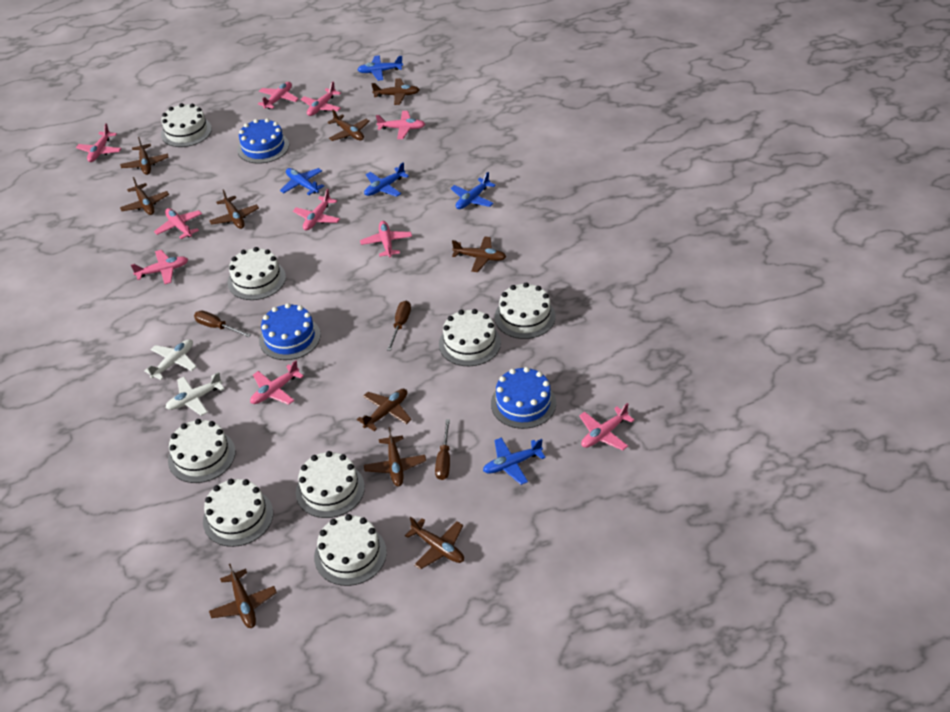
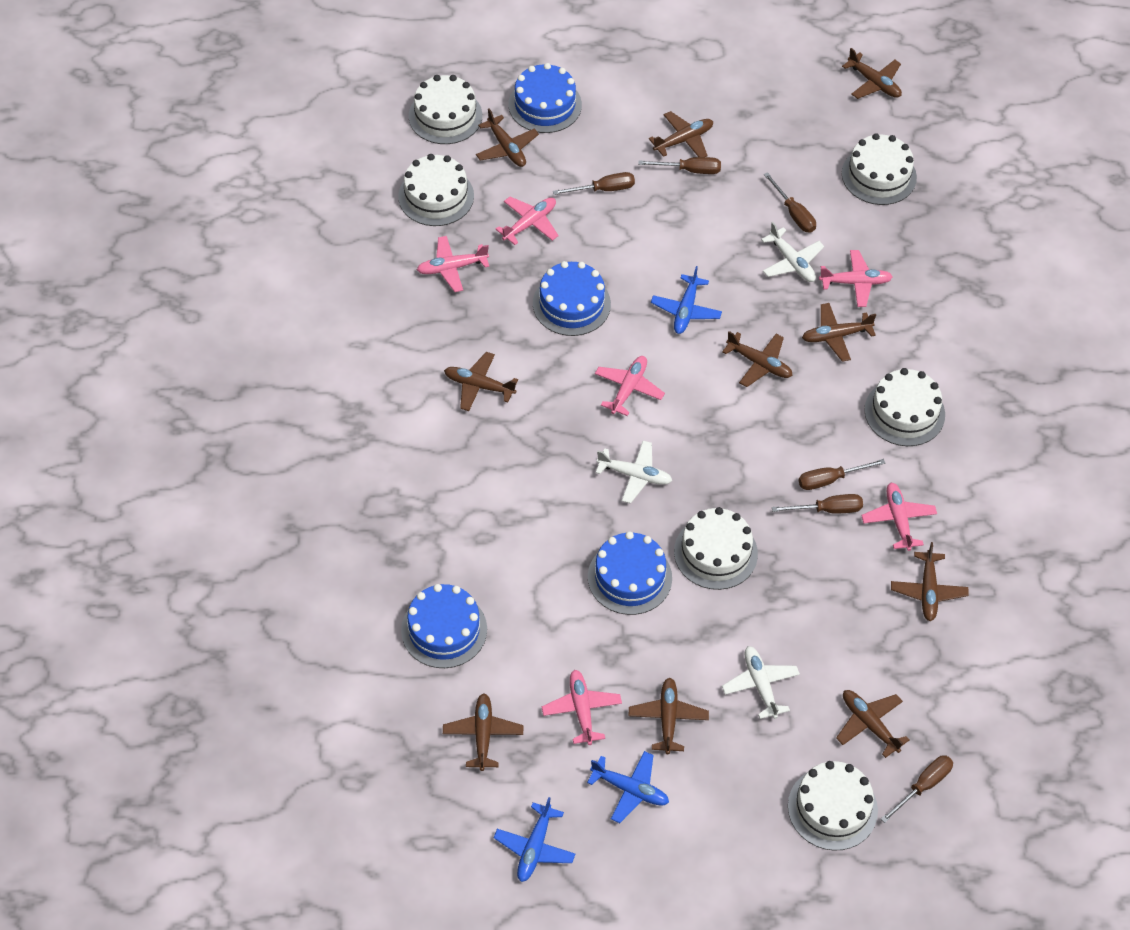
blue cake: 3 -> 4
blue plane: 5 -> 3
brown screwdriver: 3 -> 6
pink plane: 10 -> 6
white cake: 8 -> 6
white plane: 2 -> 3

